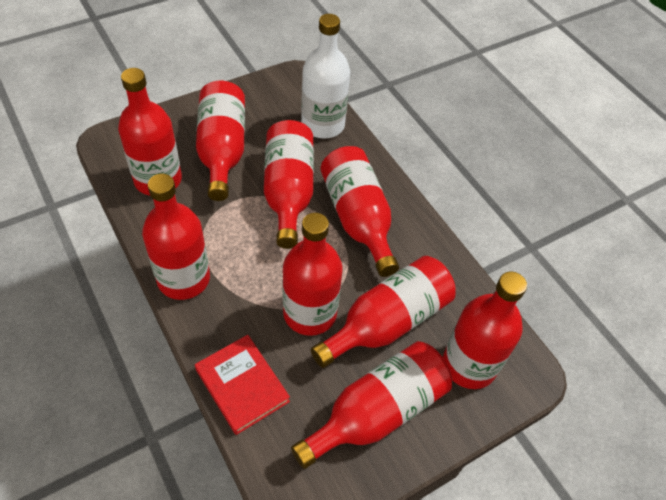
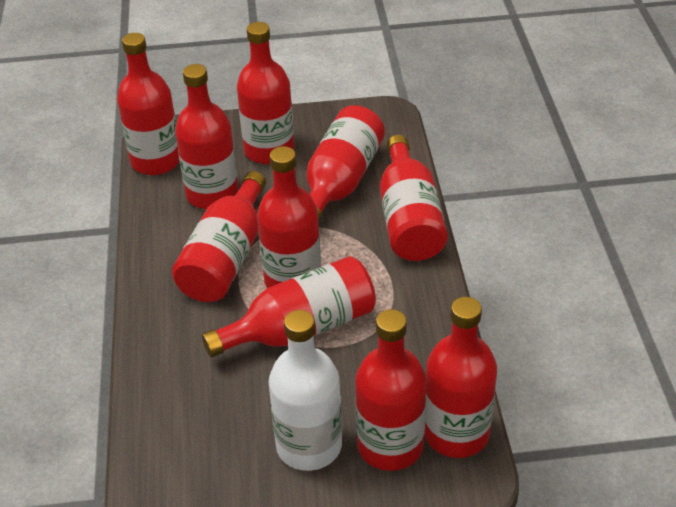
red book: 1 -> 0
red bottle: 9 -> 10

